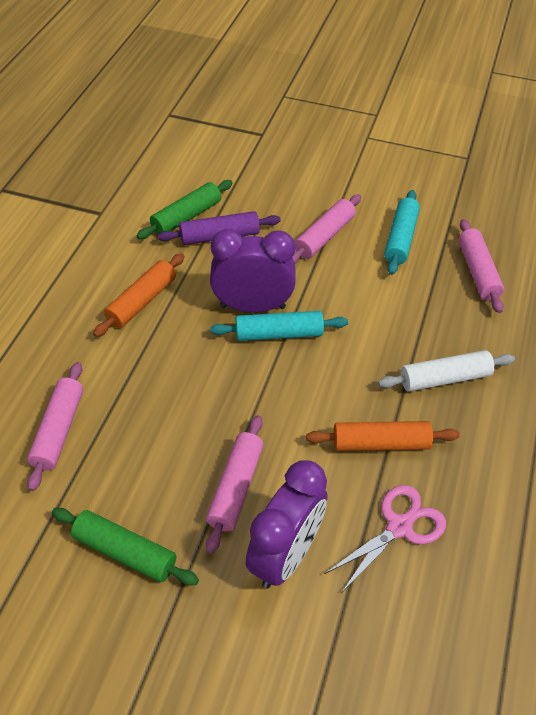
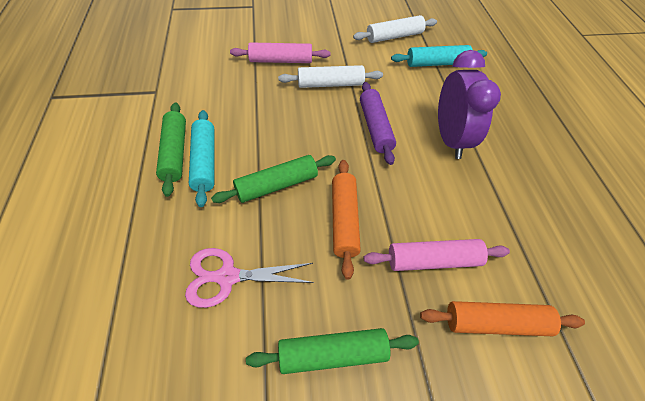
green rolling pin: 2 -> 3
pink rolling pin: 4 -> 2
purple clock: 2 -> 1
white rolling pin: 1 -> 2

